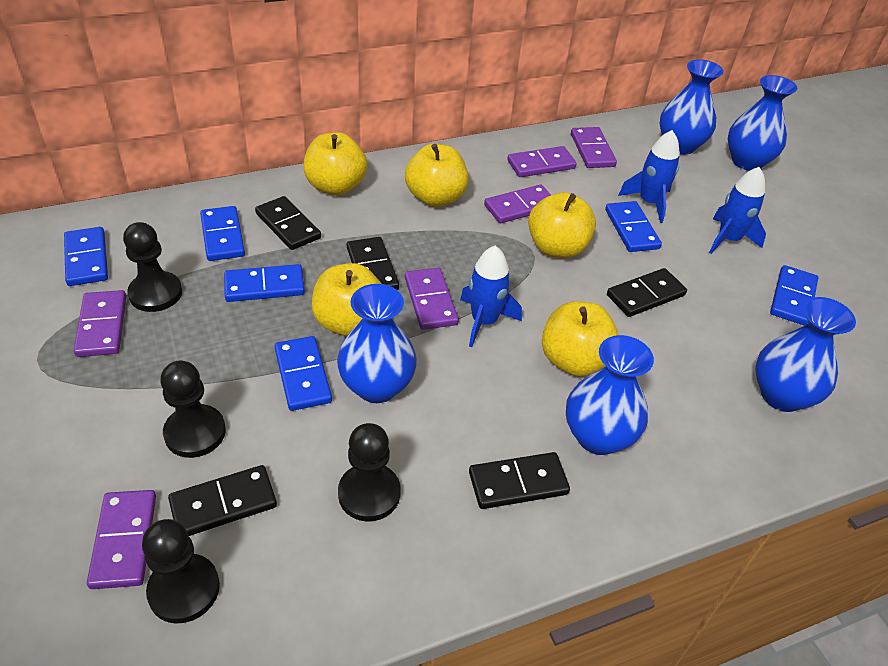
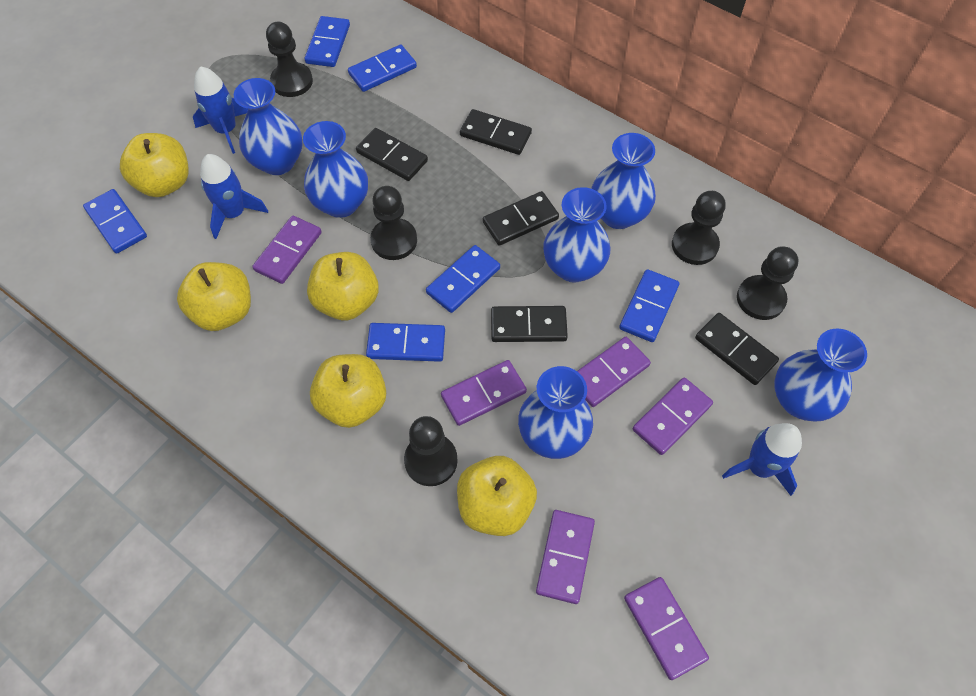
black pawn: 4 -> 5
blue vase: 5 -> 6

